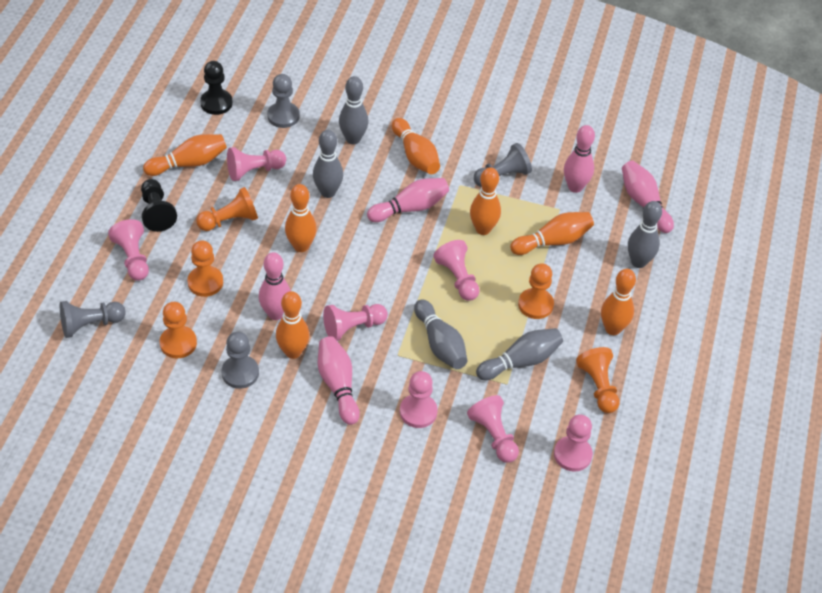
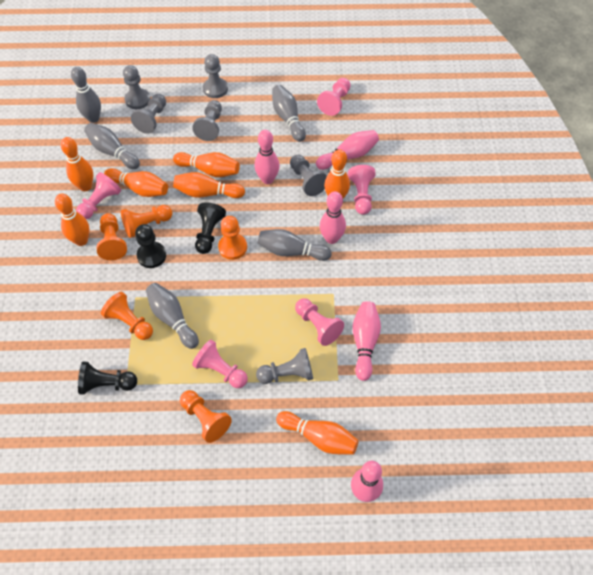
black pawn: 2 -> 3
grey pawn: 4 -> 6
pink pawn: 7 -> 5

